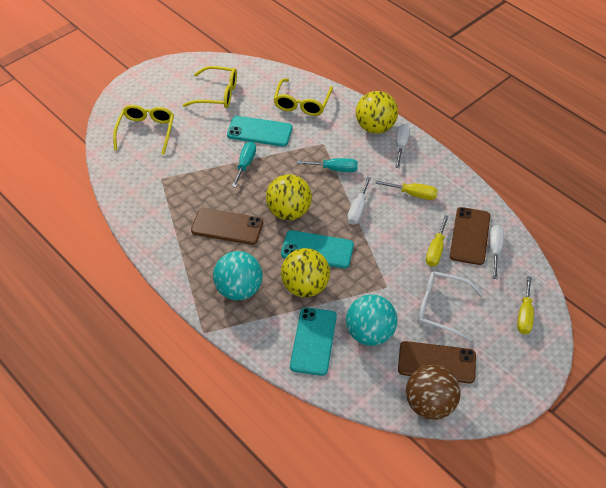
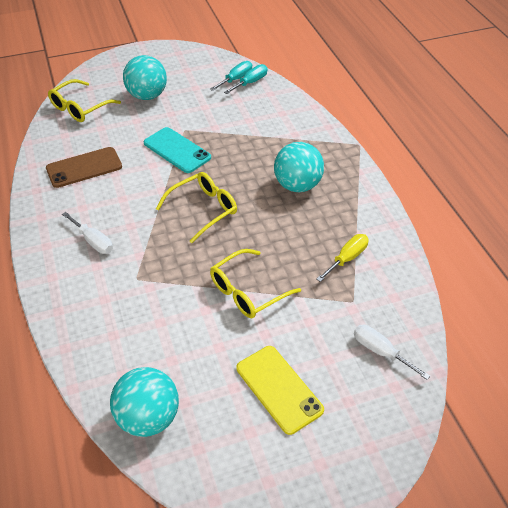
brown ball: 1 -> 0
brown phone: 3 -> 1
turquoise ball: 2 -> 3
turquoise phone: 3 -> 1
white glasses: 1 -> 0
white screwdriver: 3 -> 2
yellow ball: 3 -> 0
yellow phone: 0 -> 1
yellow screwdriver: 3 -> 1

